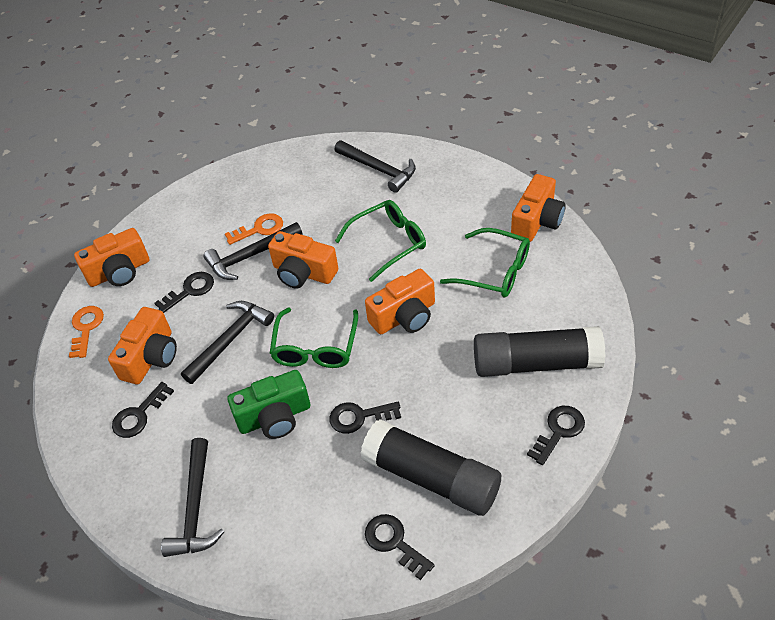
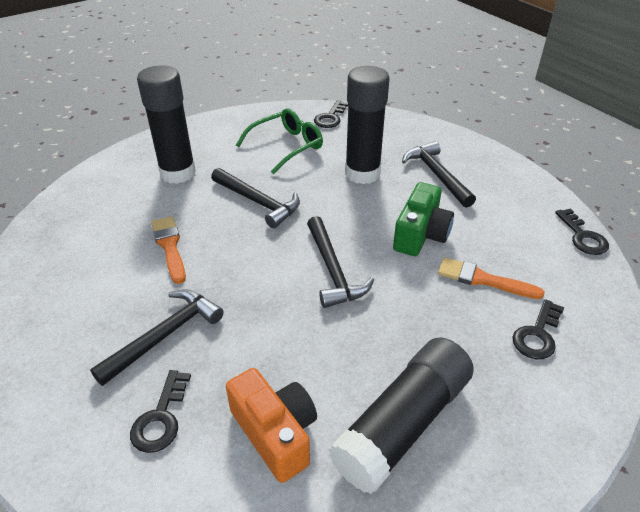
black glue stick: 2 -> 3
black key: 5 -> 4
green glasses: 3 -> 1
orange brush: 0 -> 2
orange camera: 5 -> 1
orange key: 2 -> 0

